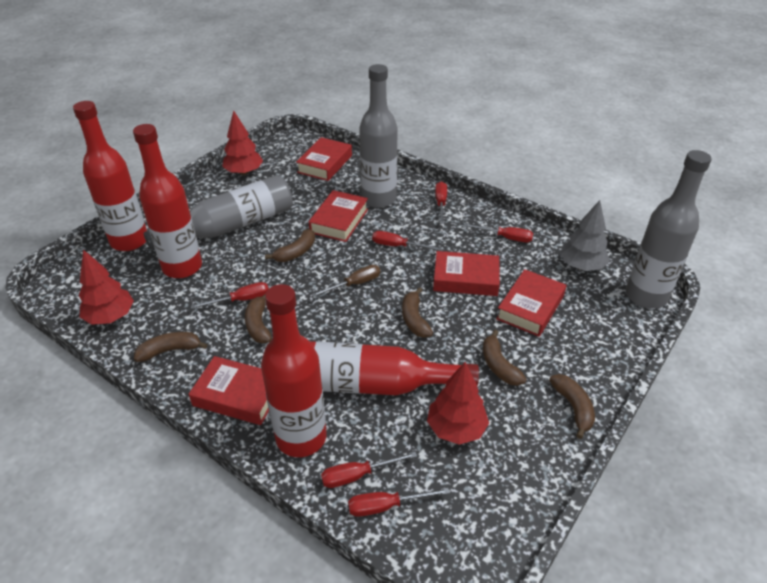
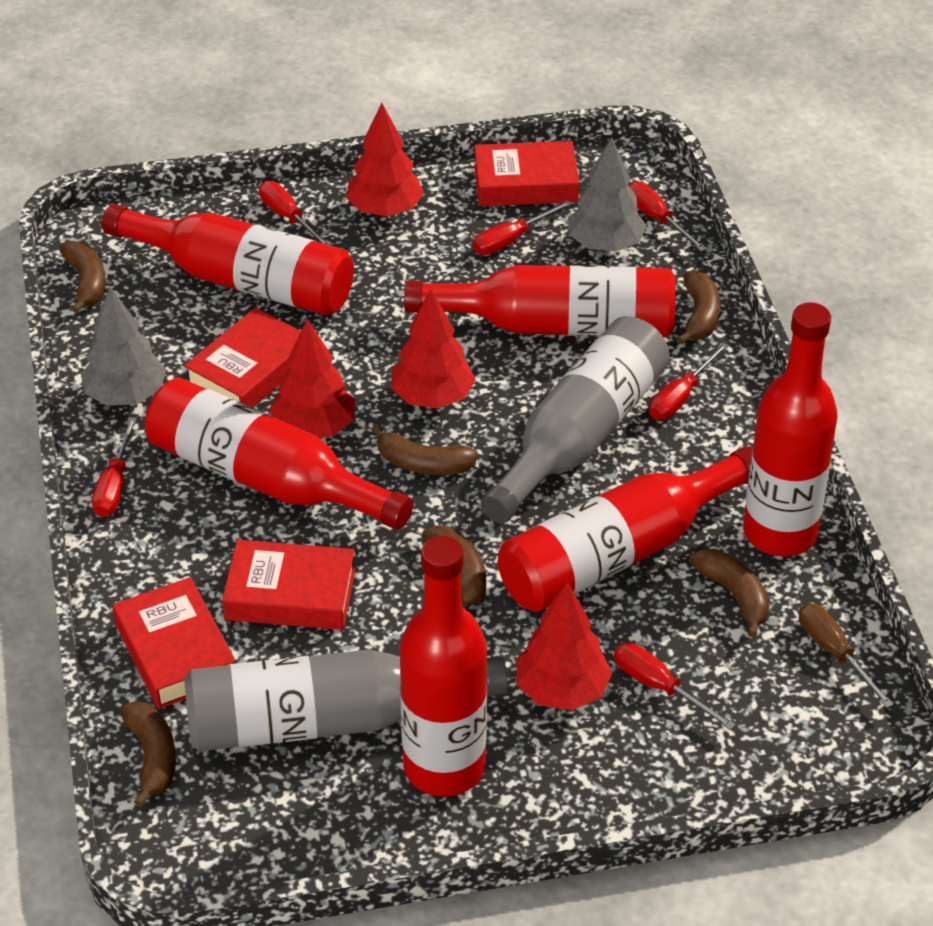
grey bottle: 3 -> 2
grey tree: 1 -> 2
red book: 5 -> 4
red bottle: 4 -> 6
red tree: 3 -> 4

